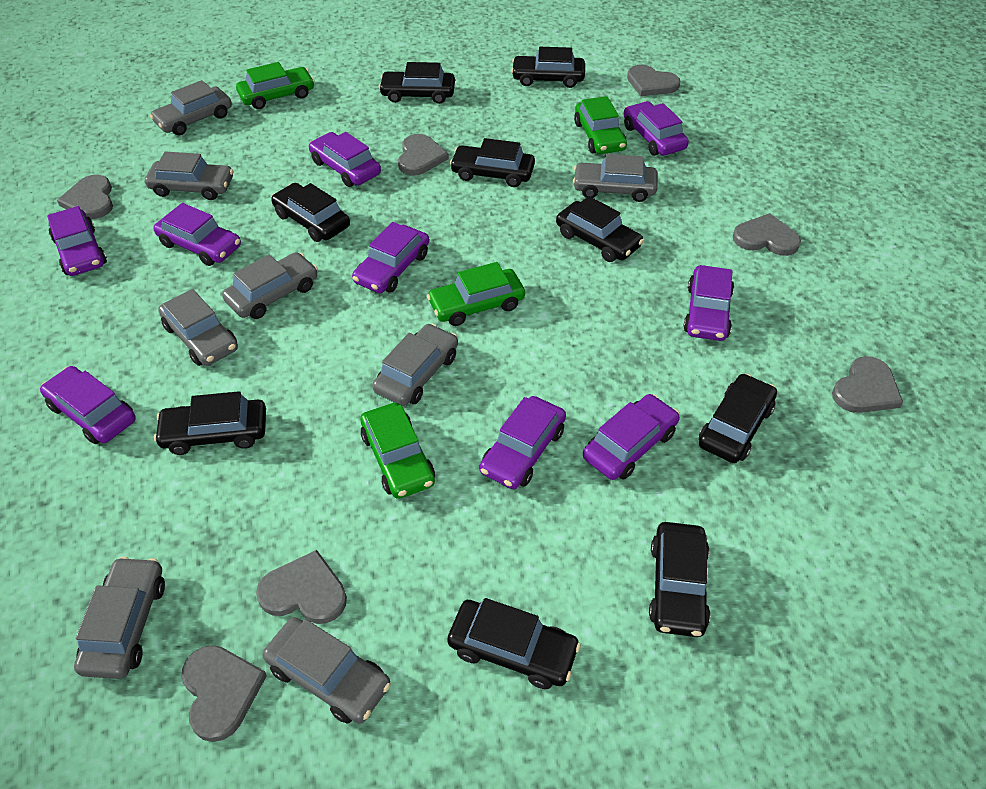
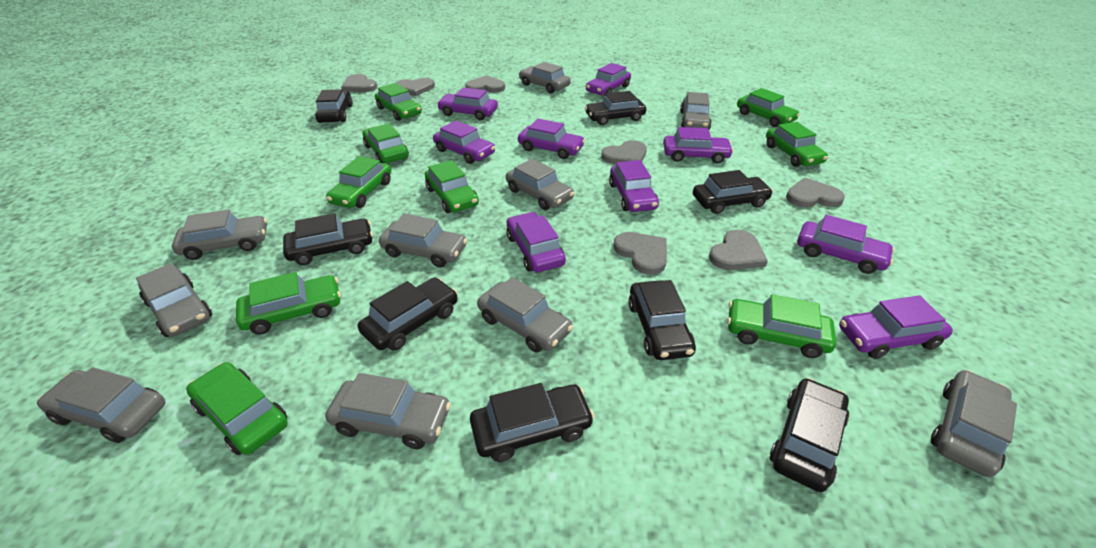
black car: 9 -> 8
green car: 4 -> 9
grey car: 8 -> 10

